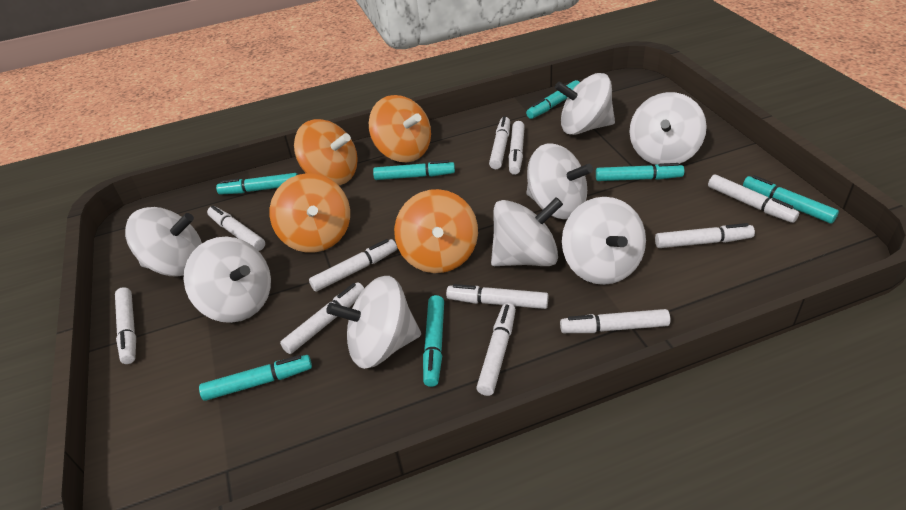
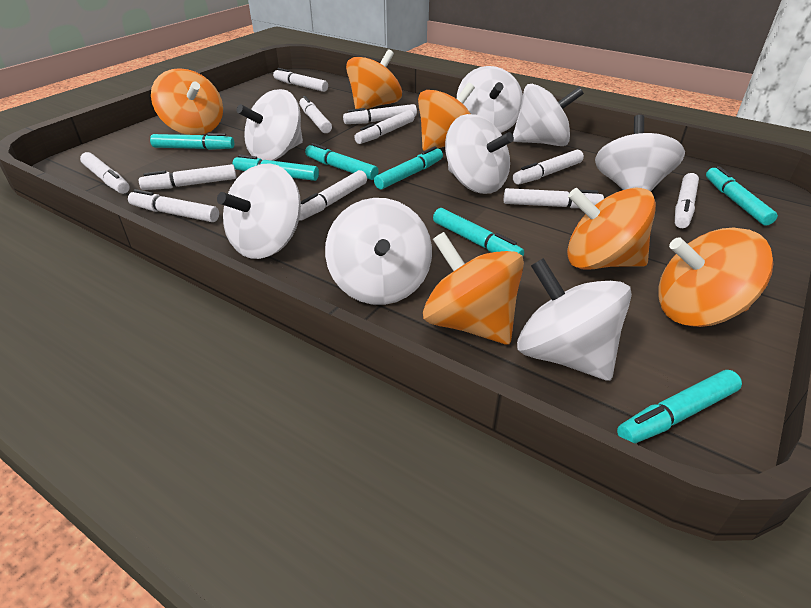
orange spinning top: 4 -> 6

